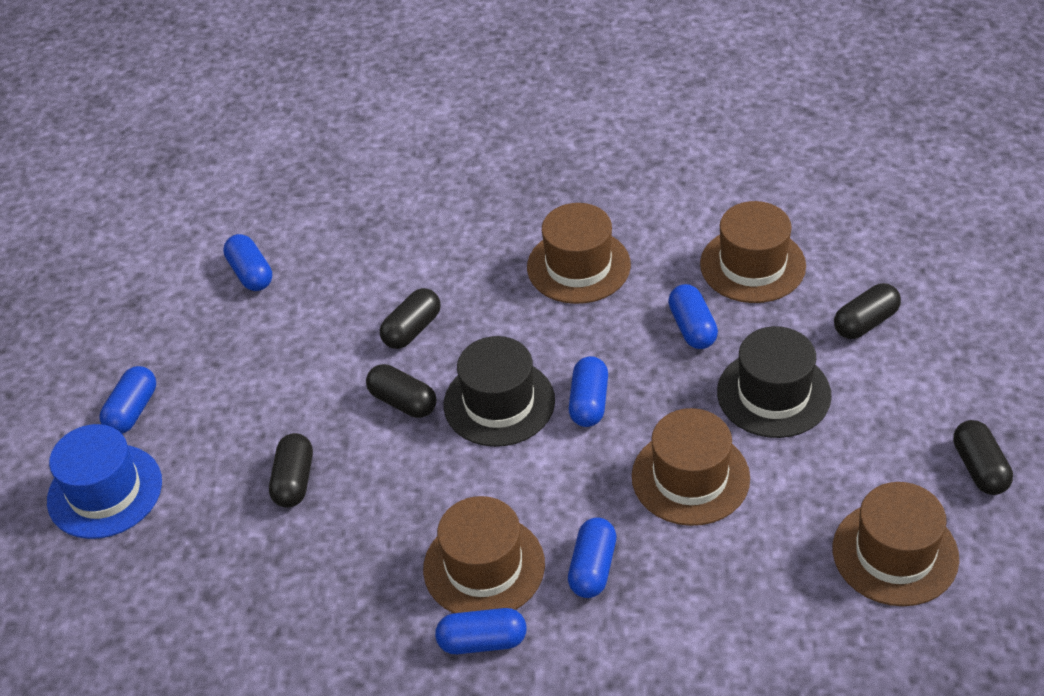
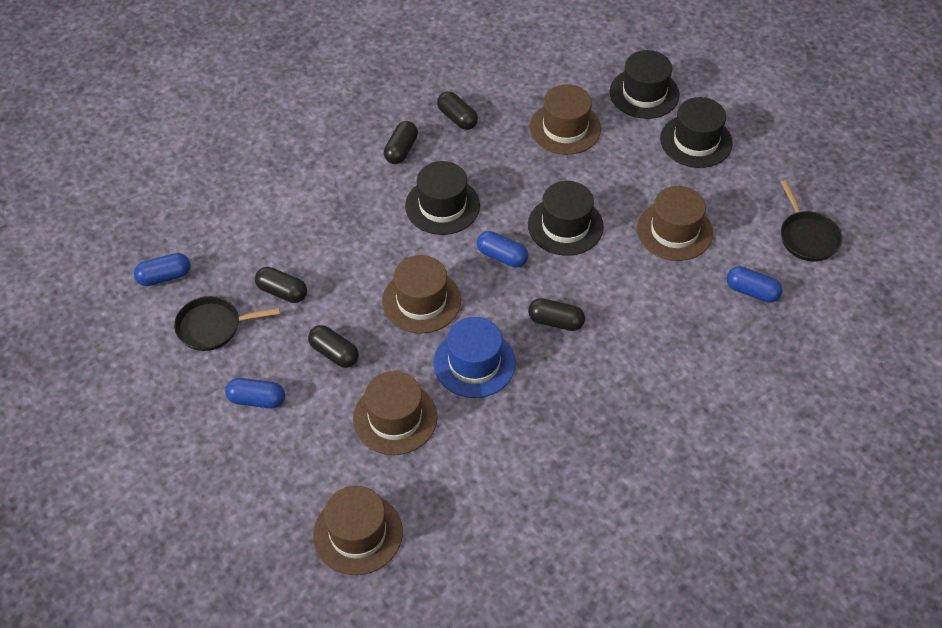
black hat: 2 -> 4
black pan: 0 -> 2
blue capsule: 6 -> 4

